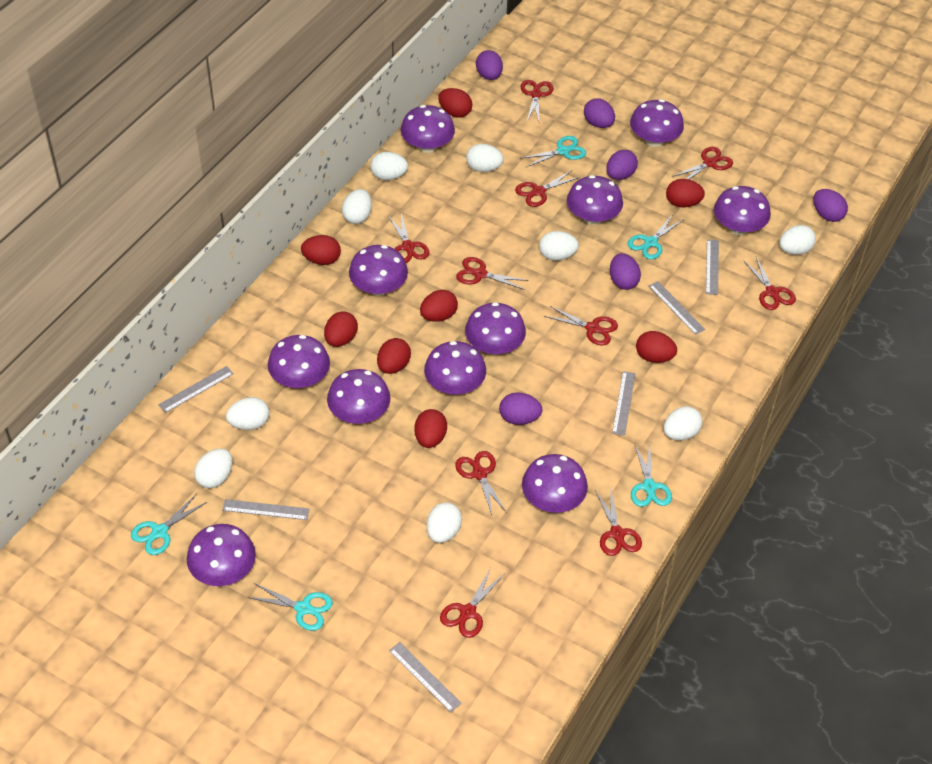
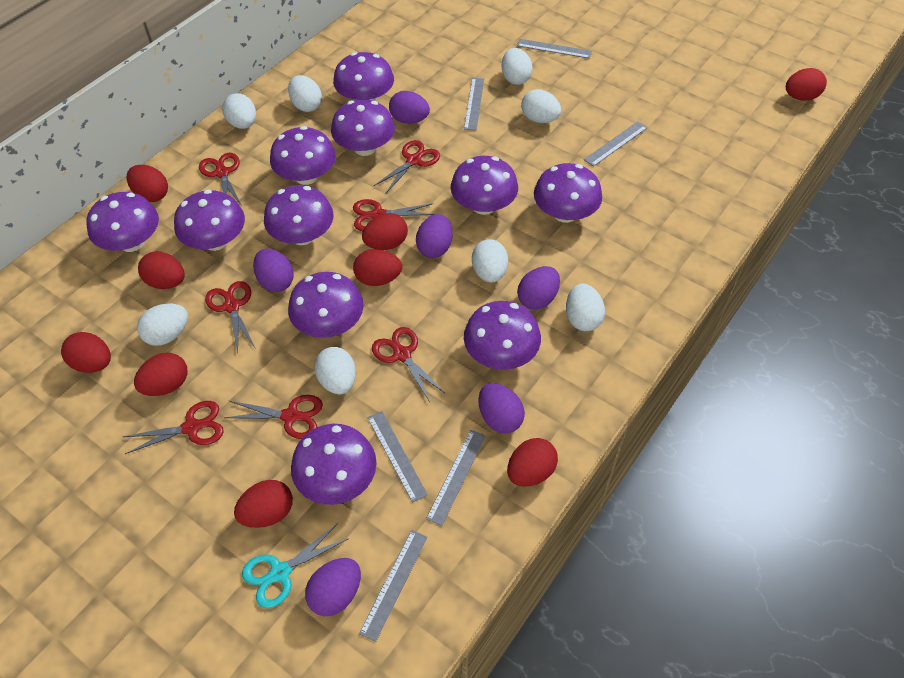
red egg: 8 -> 9
red scissors: 10 -> 7
turquoise scissors: 5 -> 1
white egg: 9 -> 8

